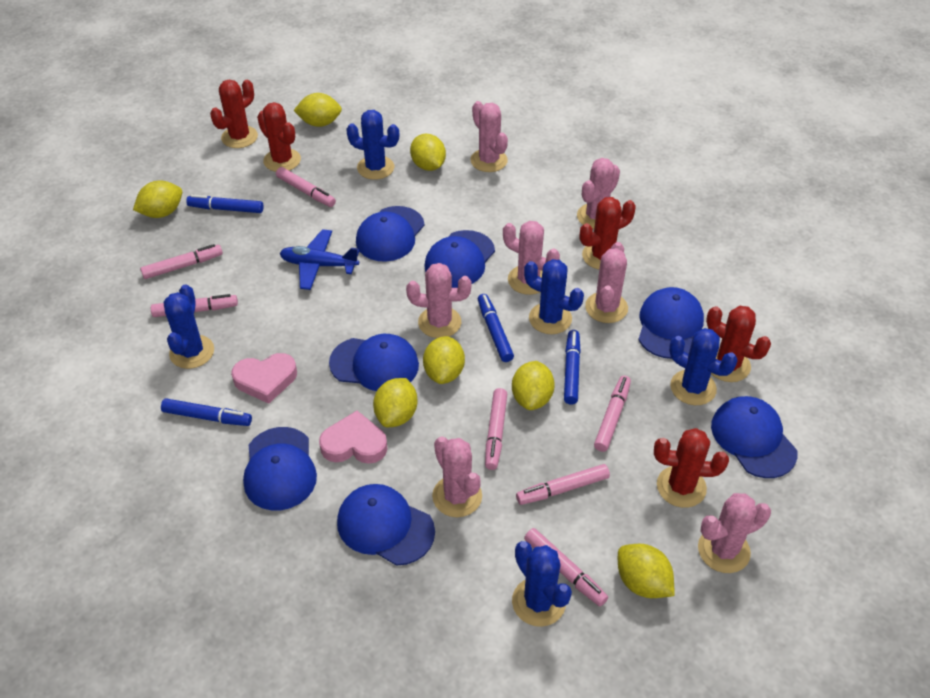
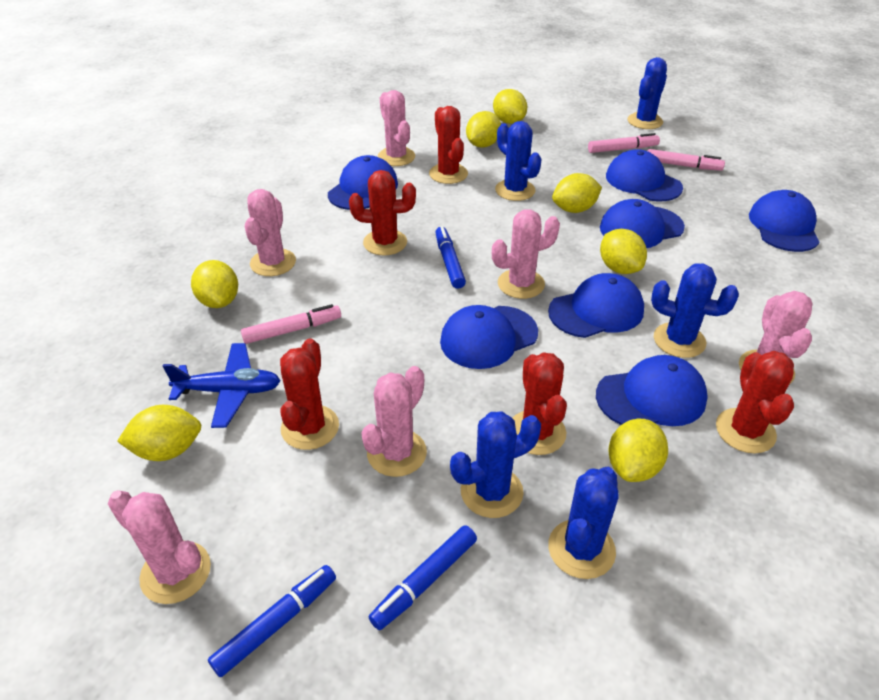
blue marker: 4 -> 3
pink cactus: 7 -> 6
pink heart: 2 -> 0
pink marker: 7 -> 3

